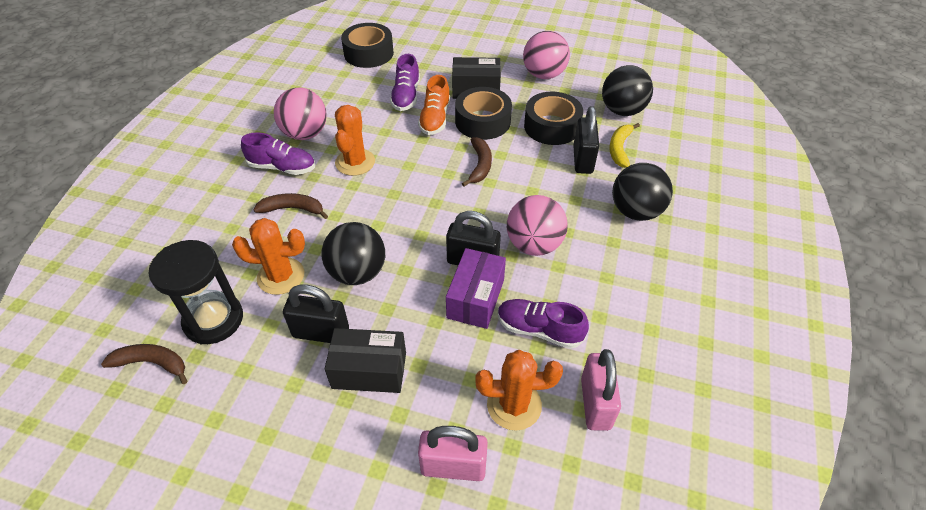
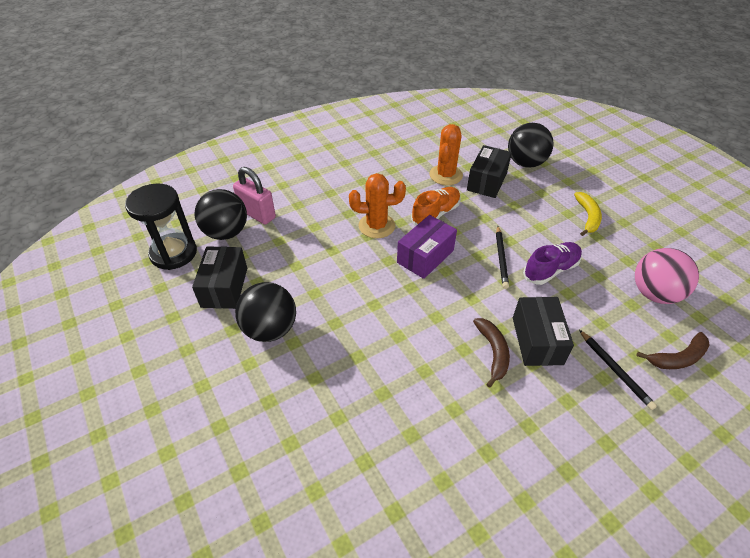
black box: 2 -> 3
black padlock: 3 -> 0
black pencil: 0 -> 2
black tape: 3 -> 0
brown banana: 3 -> 2
orange cactus: 3 -> 2
pink ball: 3 -> 1
pink padlock: 2 -> 1
purple shoe: 3 -> 1

